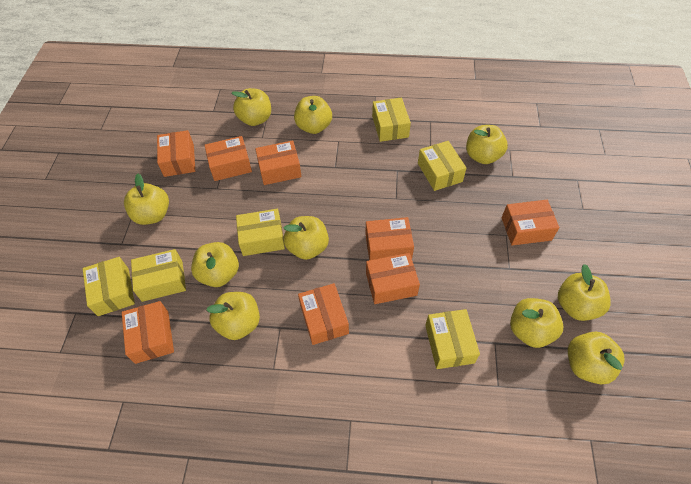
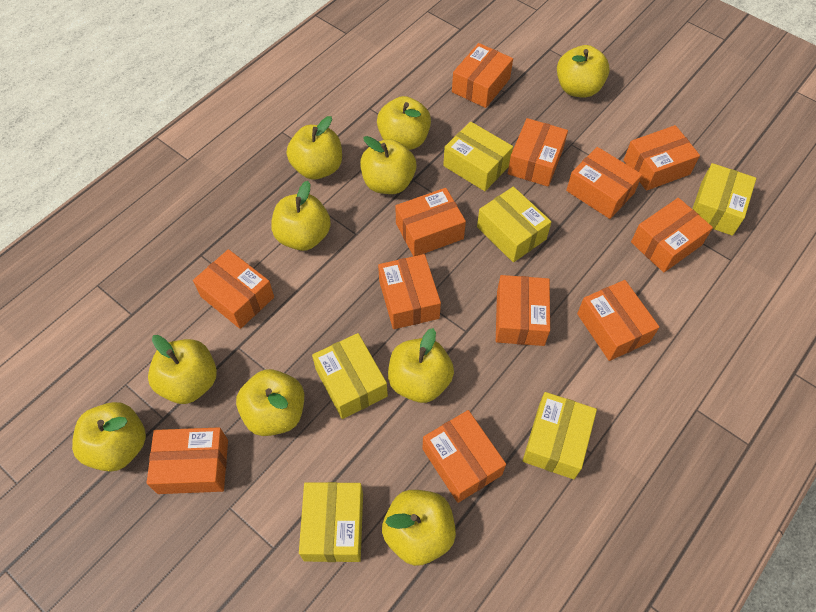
orange box: 8 -> 12

